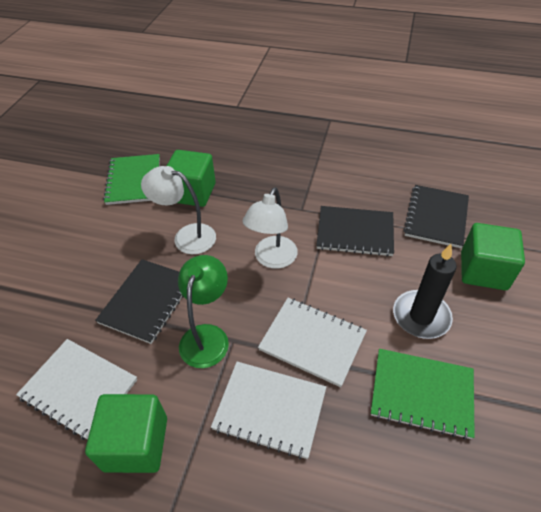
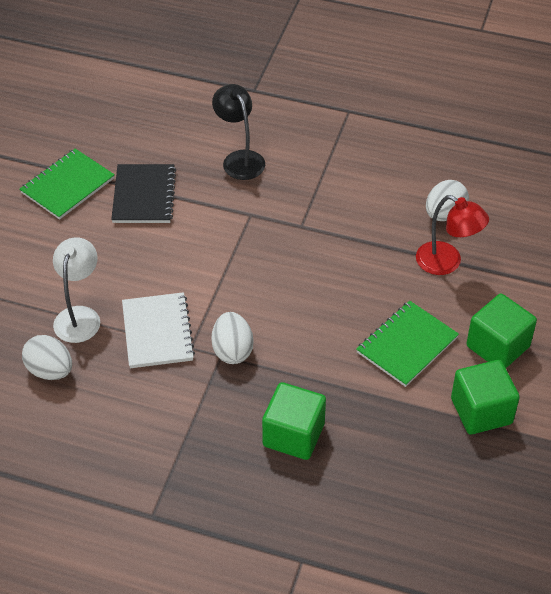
black candle: 1 -> 0
black lamp: 0 -> 1
black notebook: 3 -> 1
green lamp: 1 -> 0
red lamp: 0 -> 1
white egg: 0 -> 3
white lamp: 2 -> 1
white notebook: 3 -> 1

